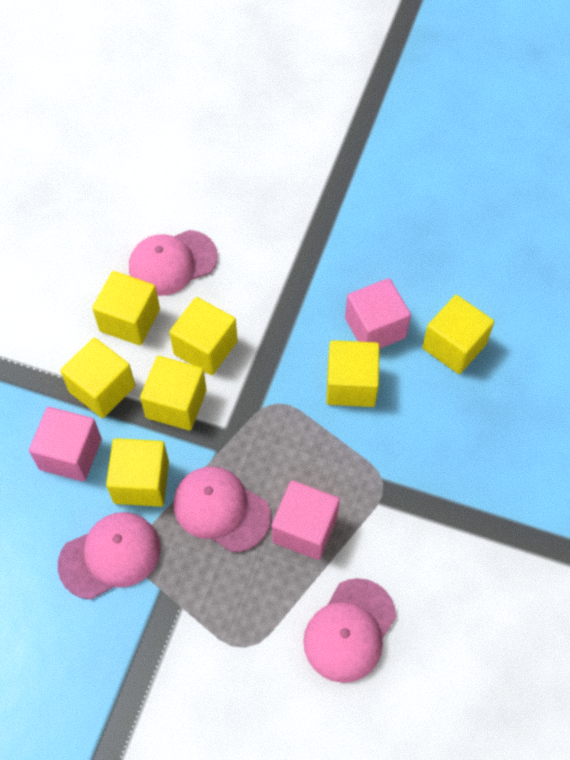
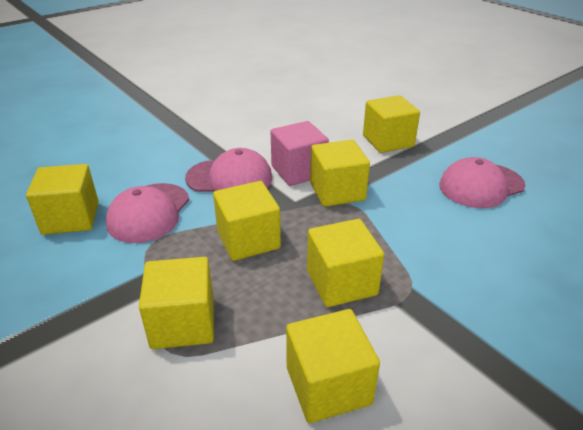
pink cap: 4 -> 3
pink cube: 3 -> 1

